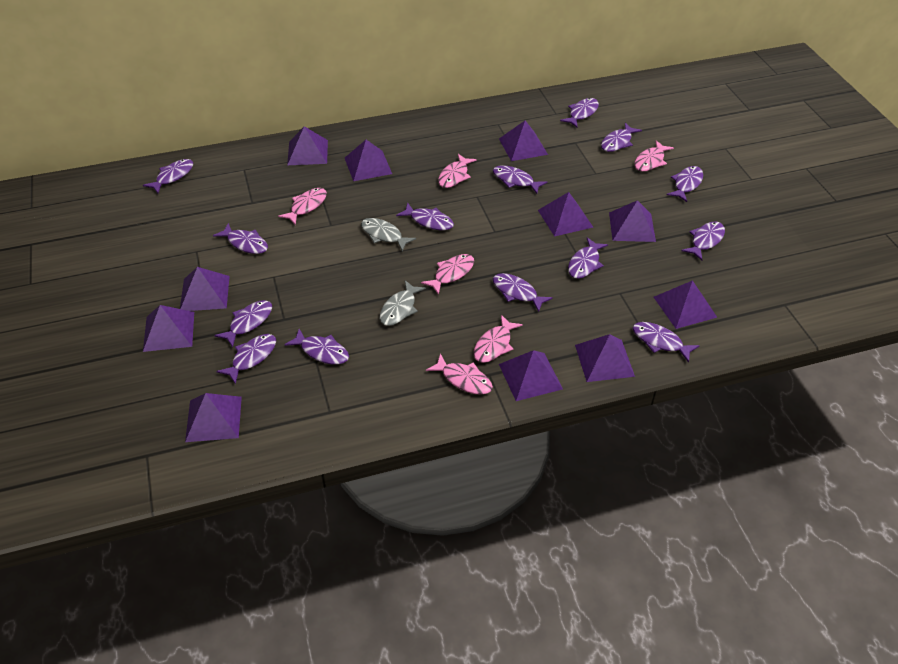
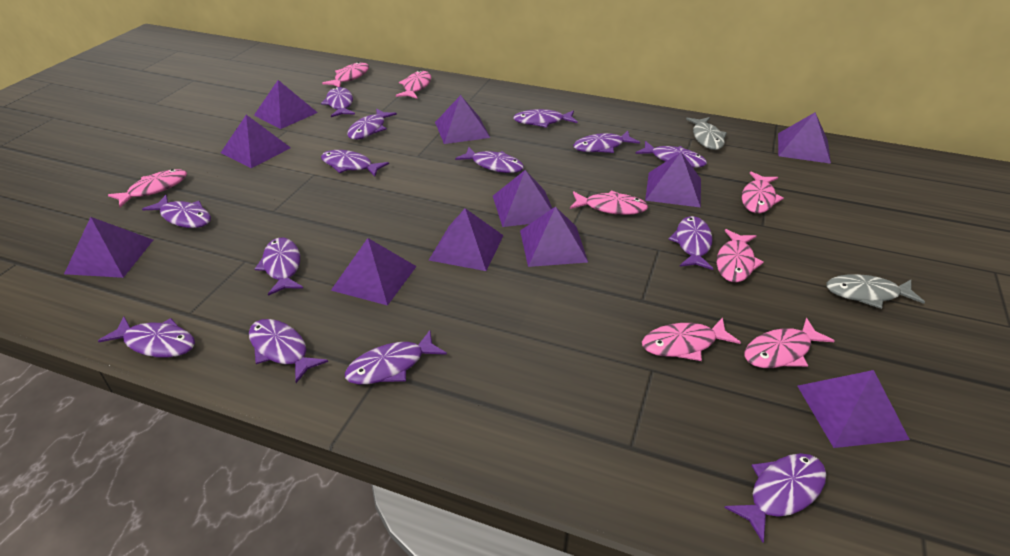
pink fish: 6 -> 8

